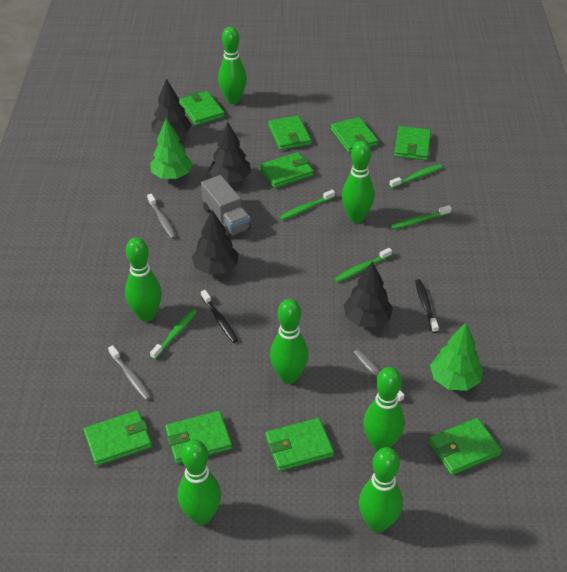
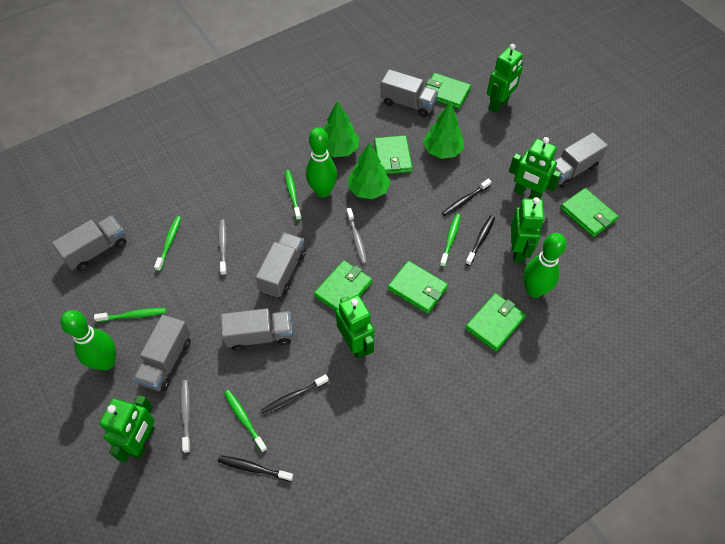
black toothbrush: 2 -> 4
black tree: 4 -> 0
green bowling pin: 7 -> 3
green robot: 0 -> 5
green tree: 2 -> 3
green wallet: 9 -> 6
grey truck: 1 -> 6

